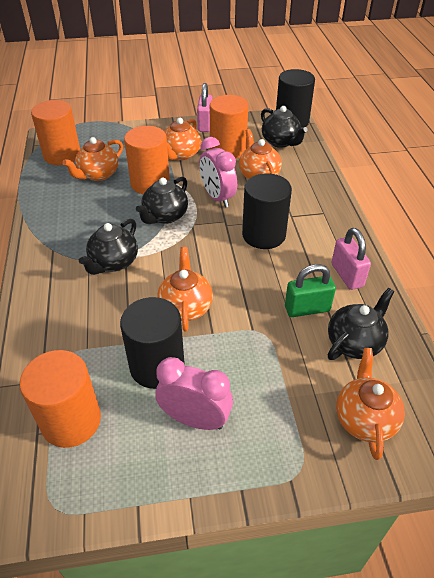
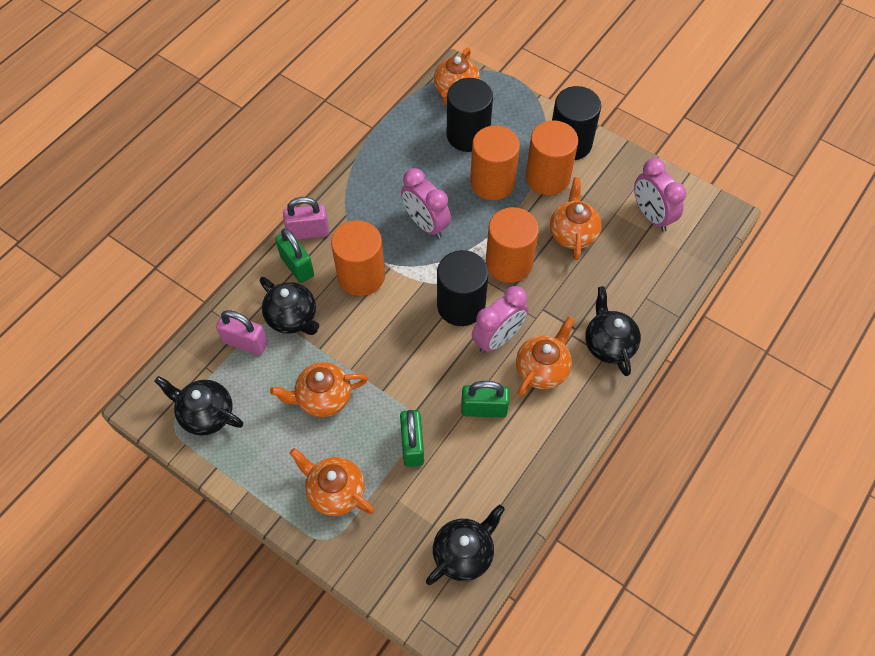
green padlock: 1 -> 3
pink clock: 2 -> 3

